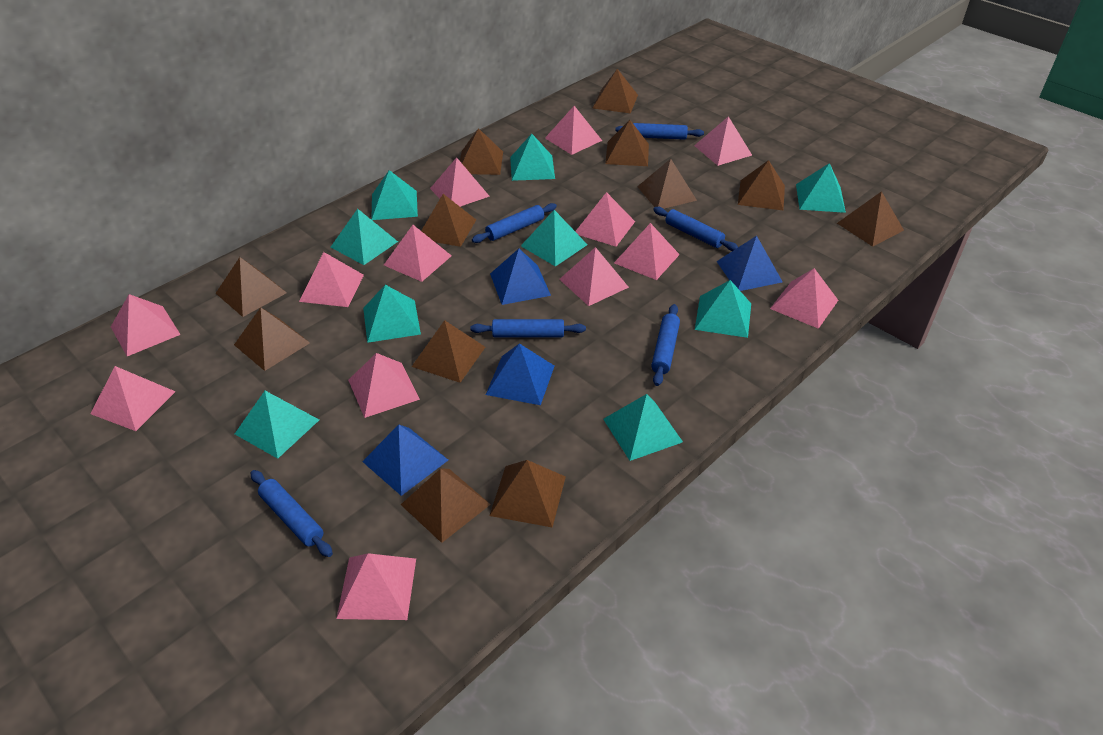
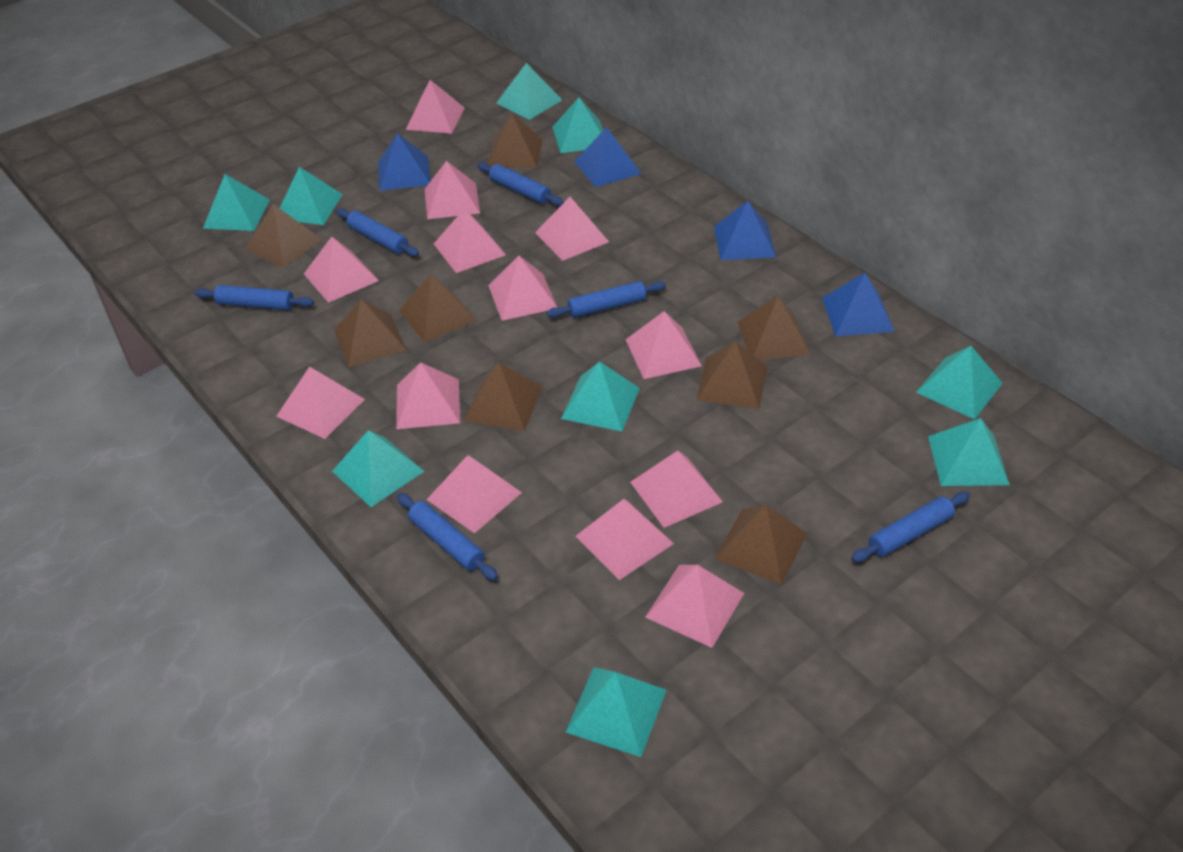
brown pyramid: 12 -> 8

